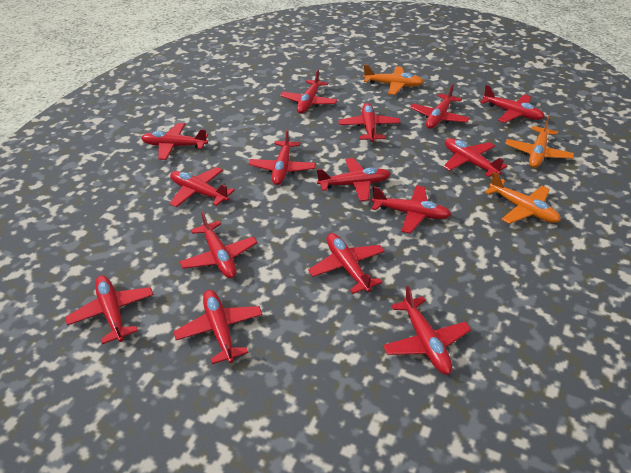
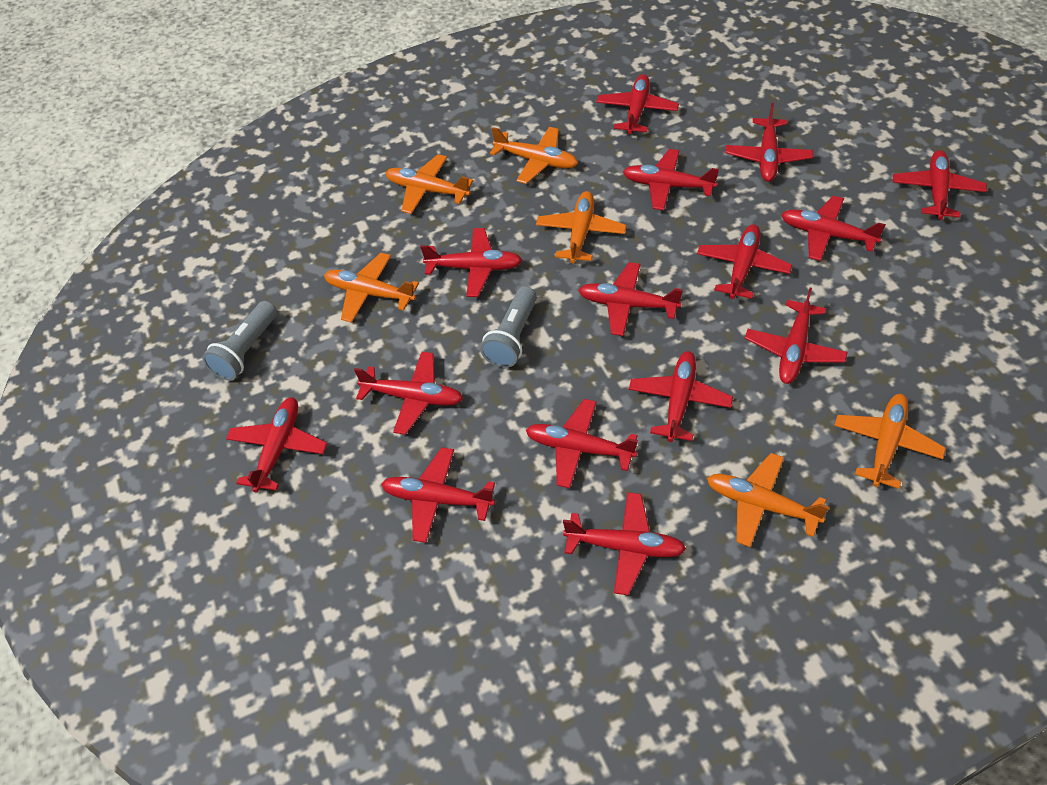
grey flashlight: 0 -> 2
orange plane: 3 -> 6

